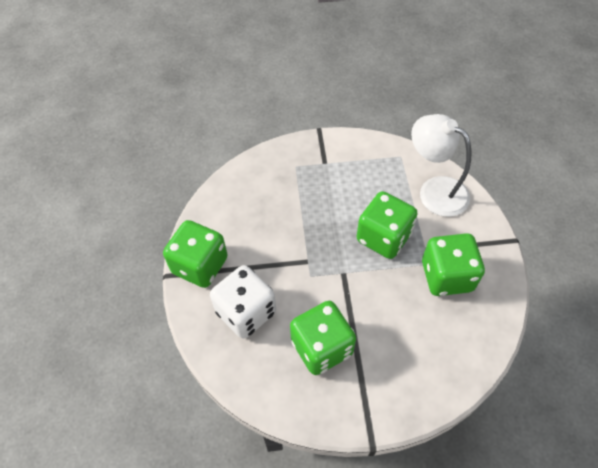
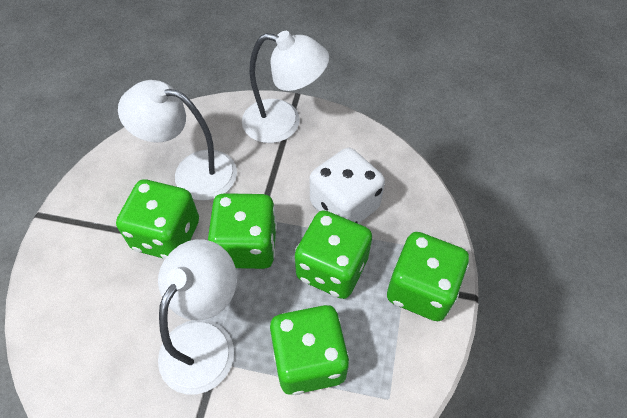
green dice: 4 -> 5
white lamp: 1 -> 3

